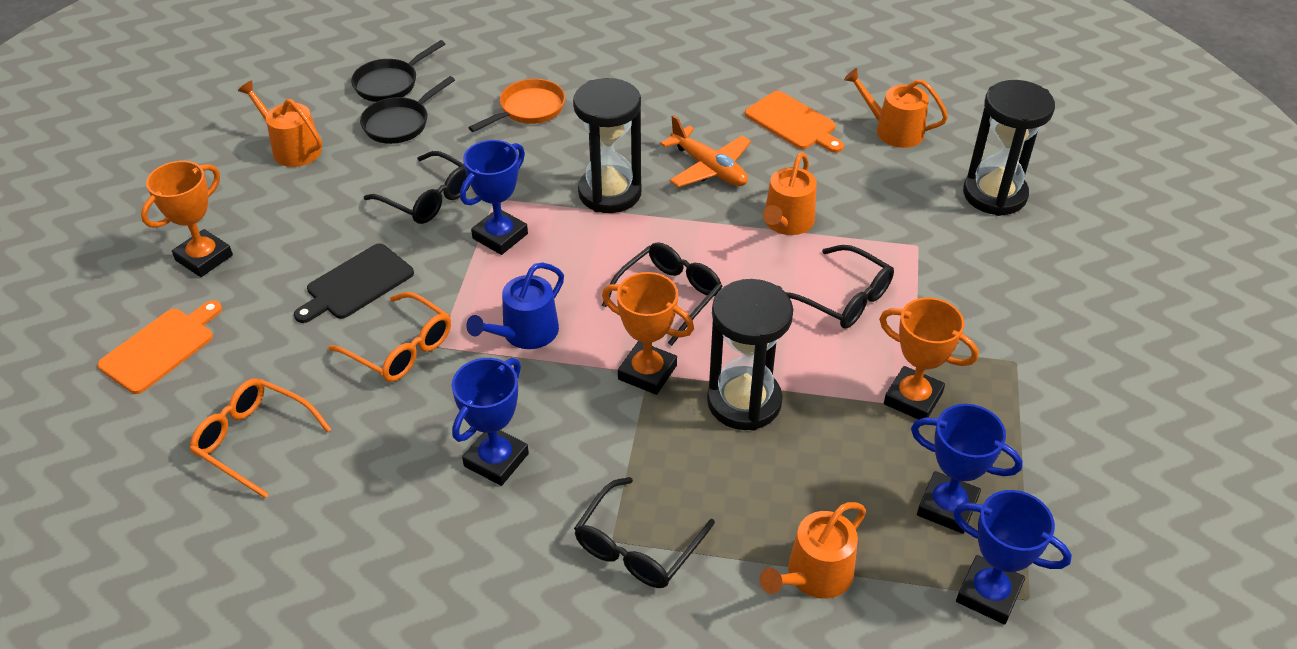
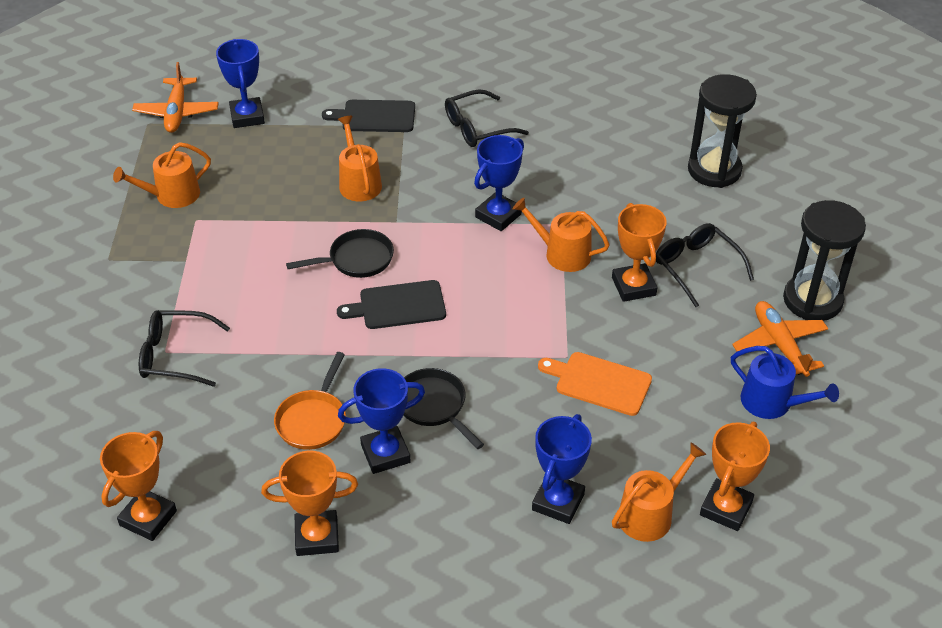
black cutting board: 1 -> 2
black glasses: 4 -> 3
black hourglass: 3 -> 2
orange cutting board: 2 -> 1
orange glasses: 2 -> 0
orange plane: 1 -> 2
orange trophy: 3 -> 4

